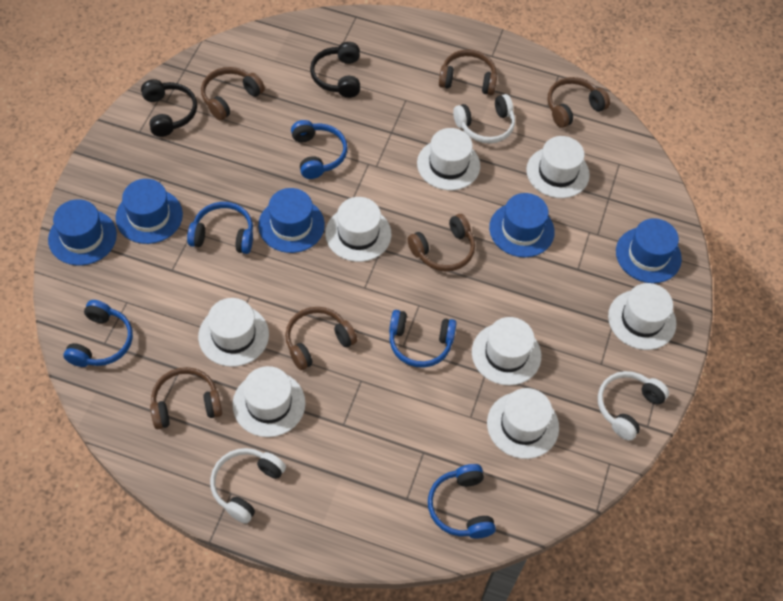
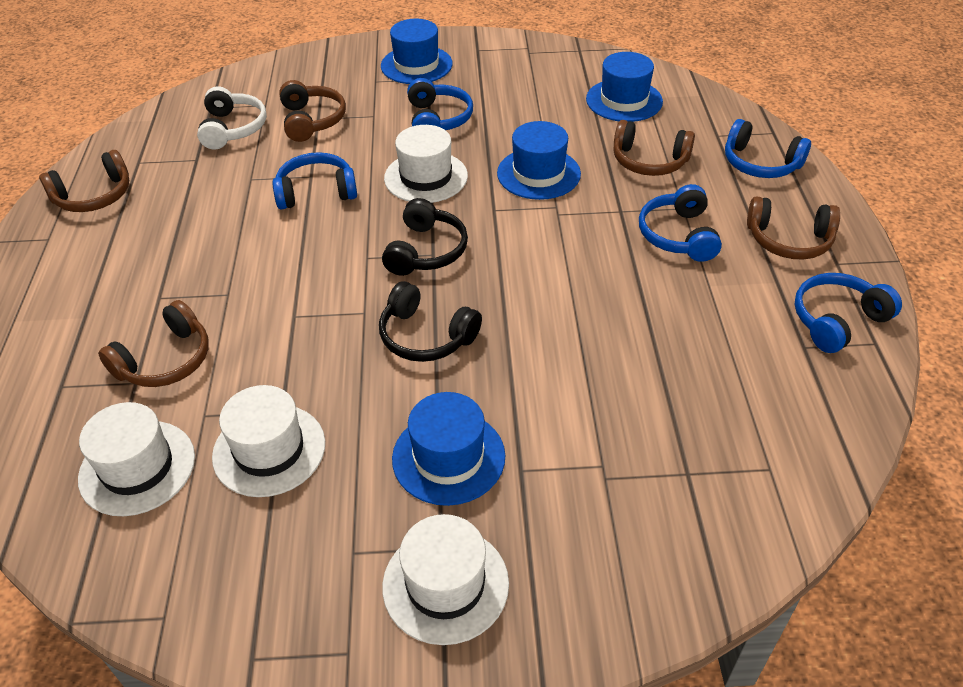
blue hat: 5 -> 4
brown headphones: 6 -> 5
white hat: 8 -> 4
white headphones: 3 -> 1

